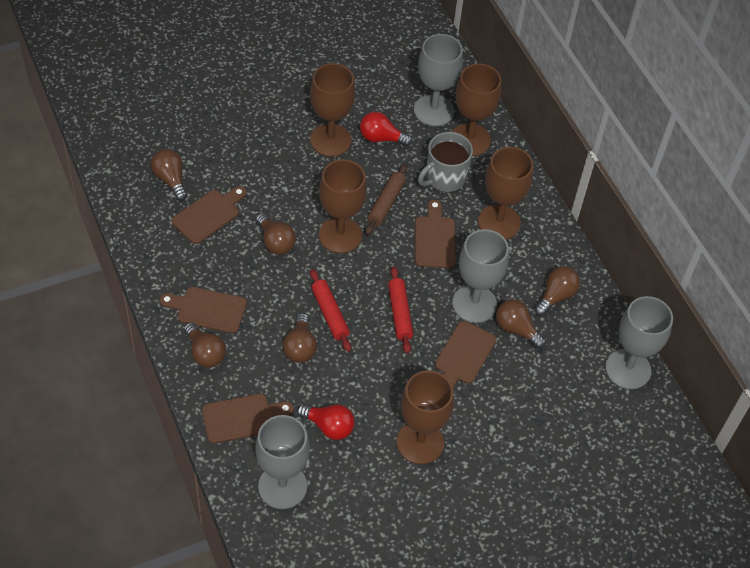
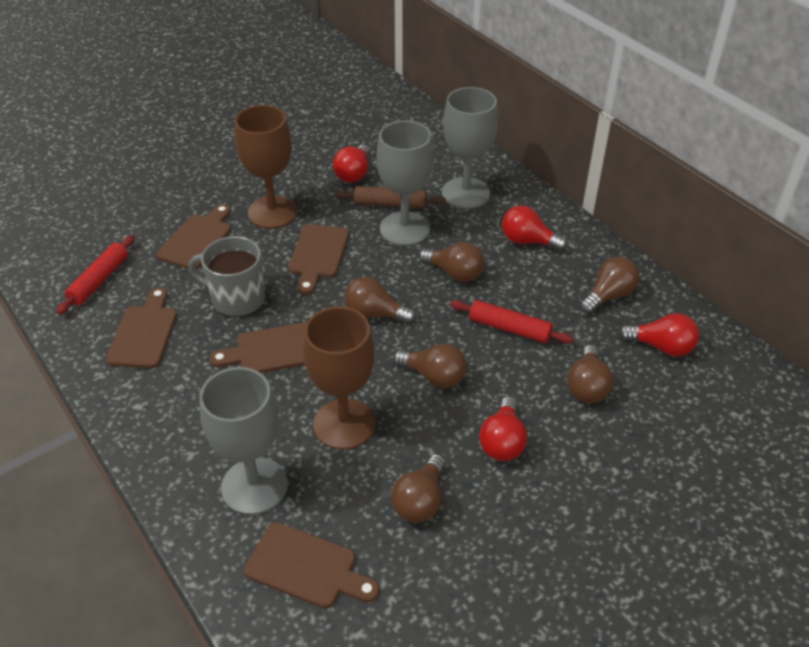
brown goblet: 5 -> 2
grey goblet: 4 -> 3
red light bulb: 2 -> 4

